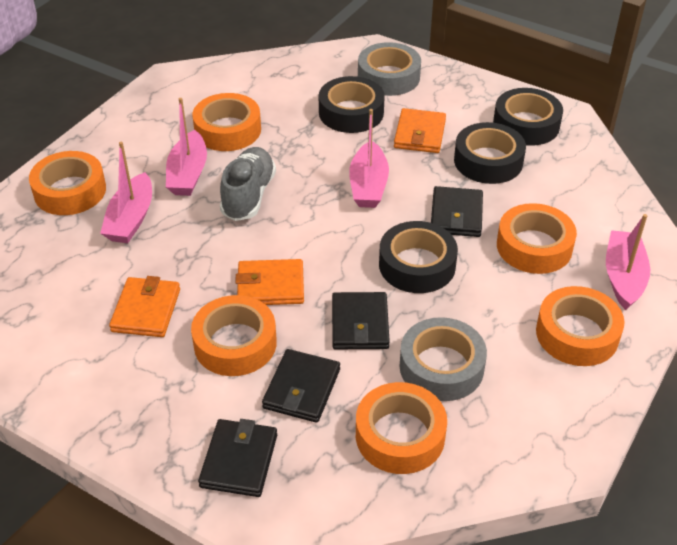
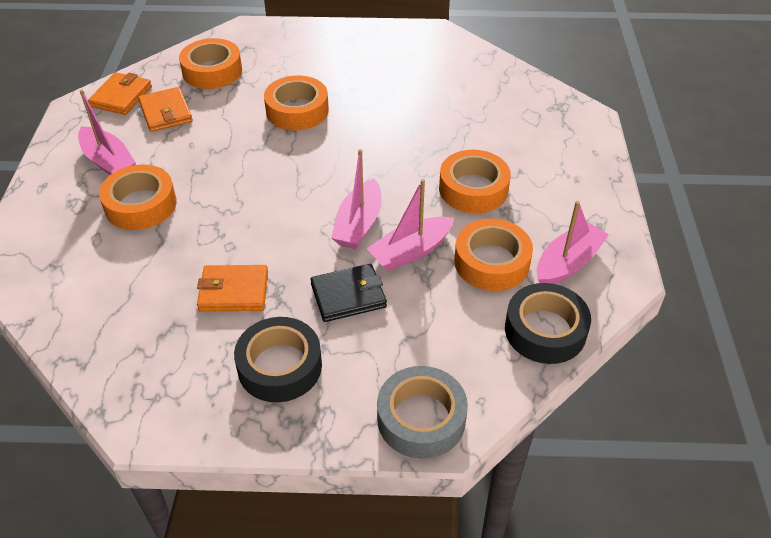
black tape: 4 -> 2
black wallet: 4 -> 1
grey shoe: 1 -> 0
grey tape: 2 -> 1
orange tape: 6 -> 5

